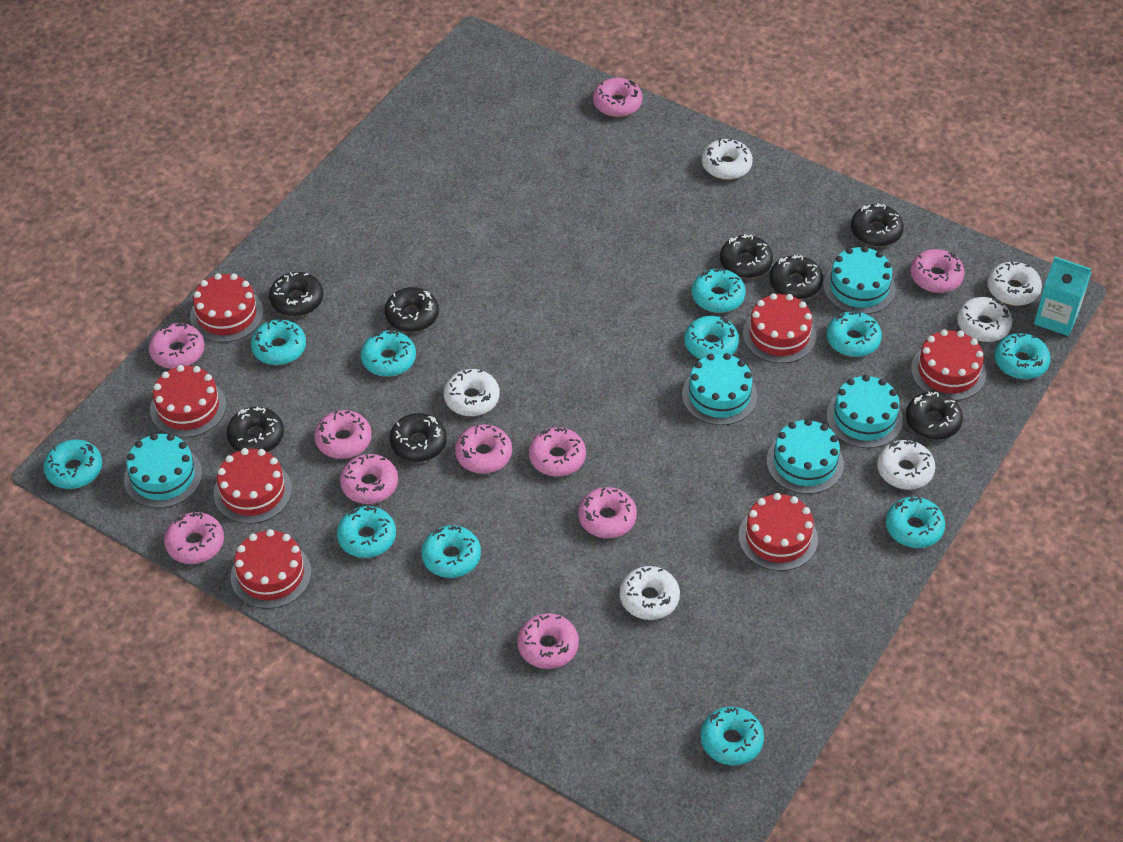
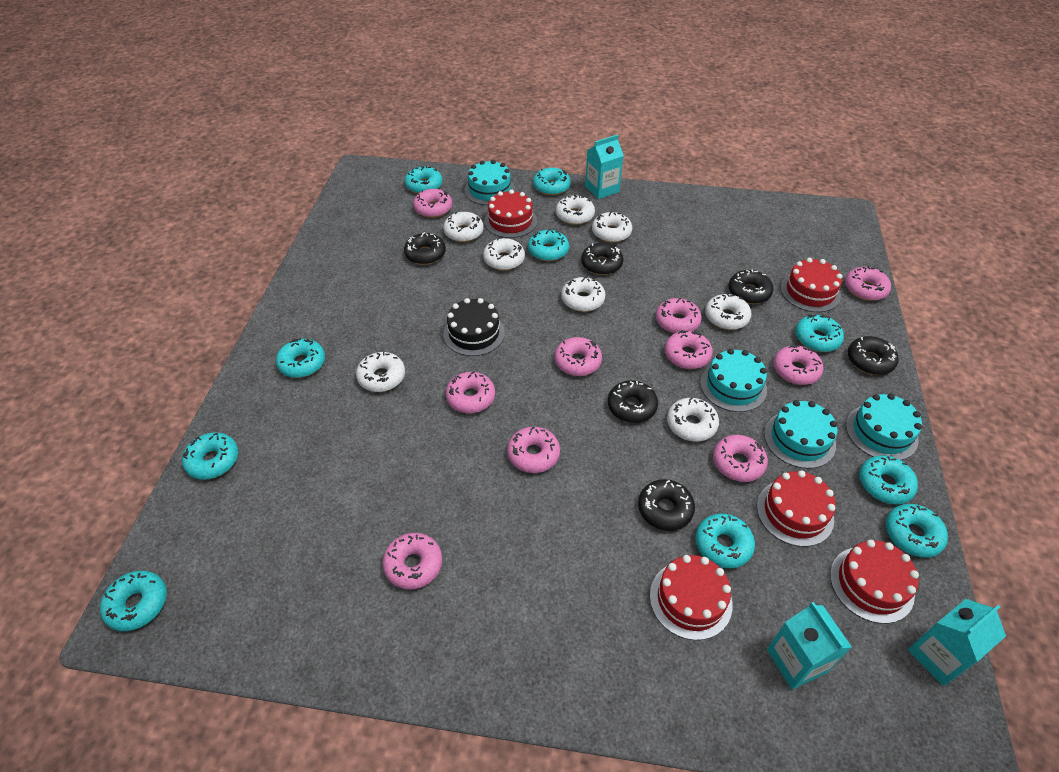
black cake: 0 -> 1
black donut: 8 -> 6
red cake: 7 -> 5
turquoise cake: 5 -> 4
turquoise carton: 1 -> 3
turquoise donut: 11 -> 10
white donut: 6 -> 8

